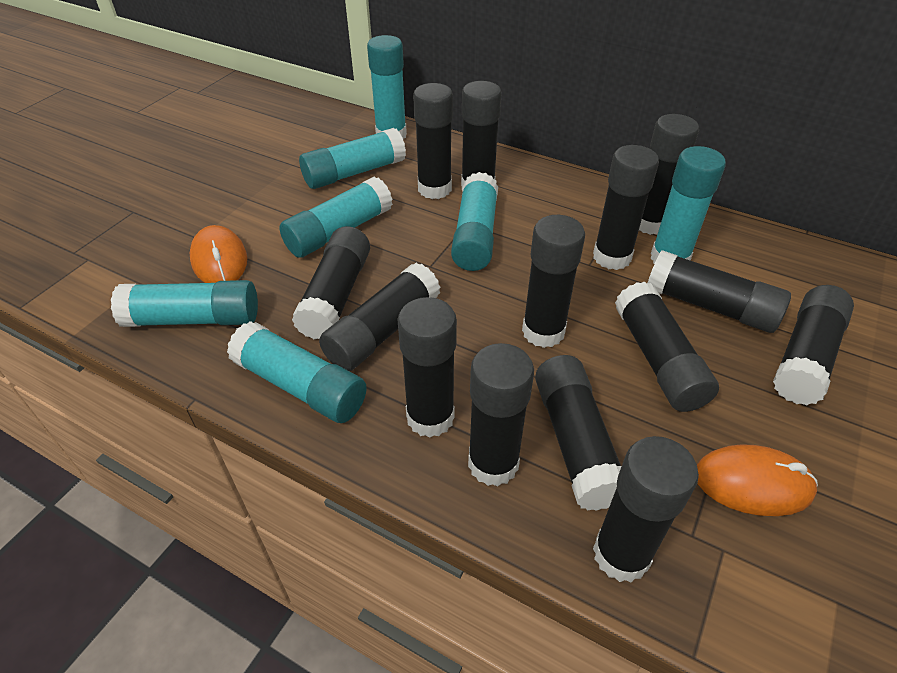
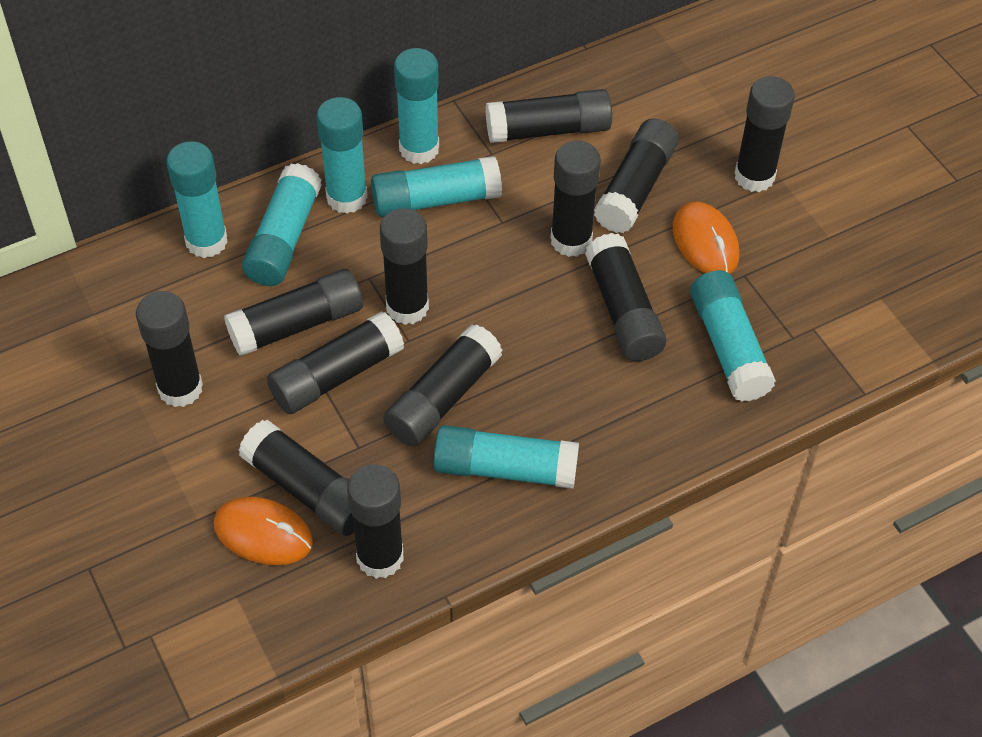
black glue stick: 14 -> 12

